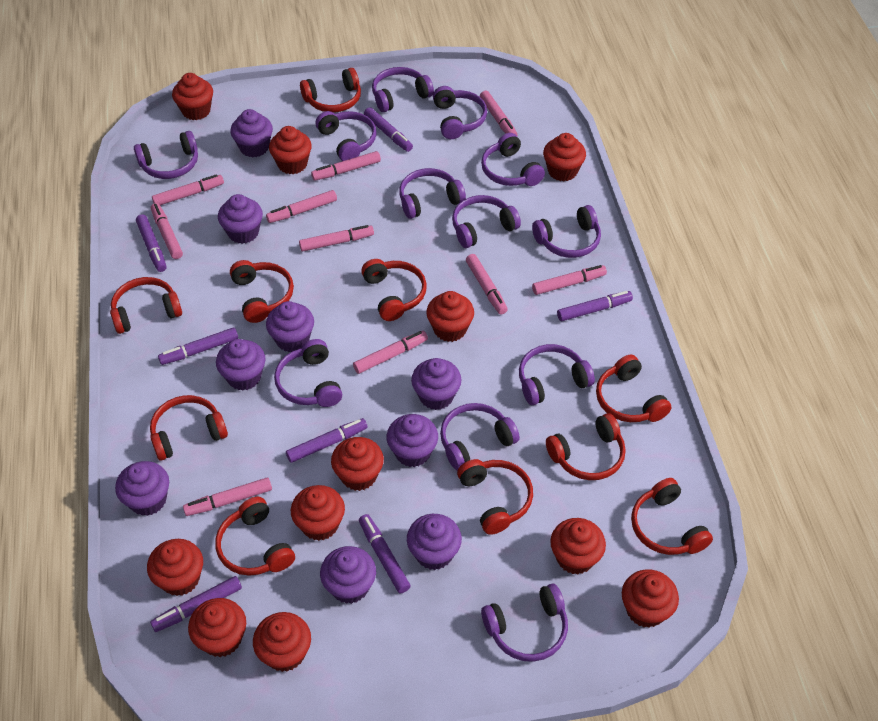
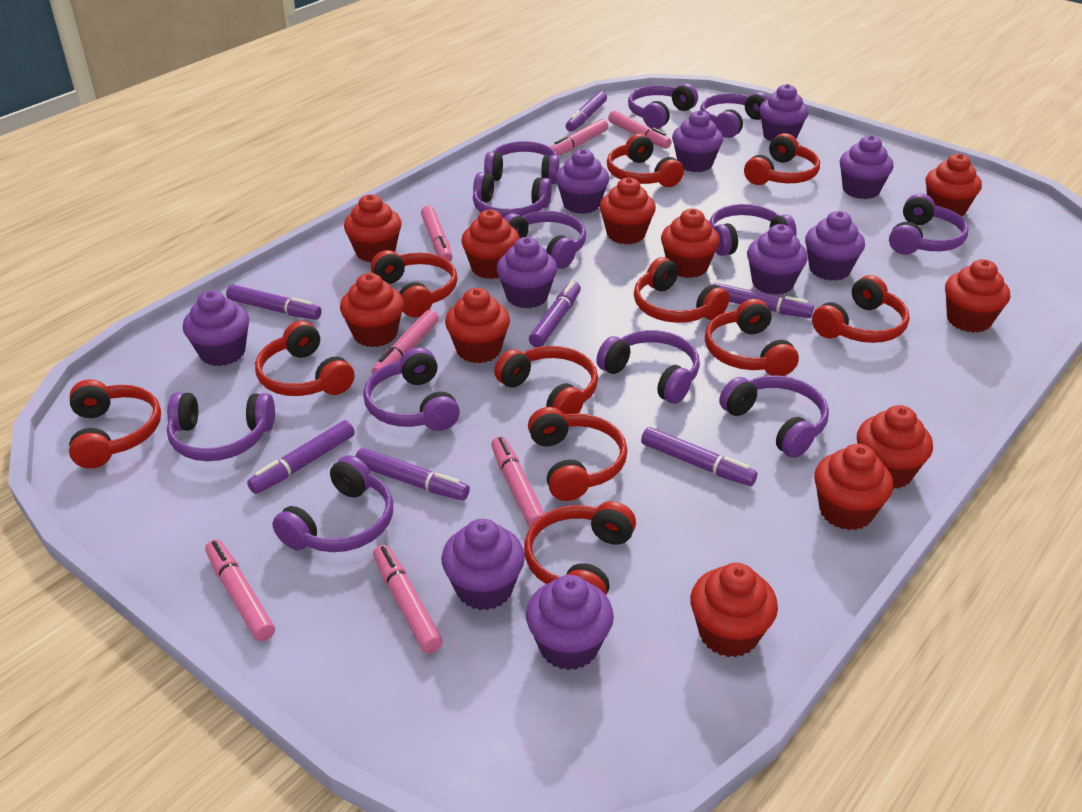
pink marker: 10 -> 7
purple cupcake: 9 -> 10
red headphones: 10 -> 11

